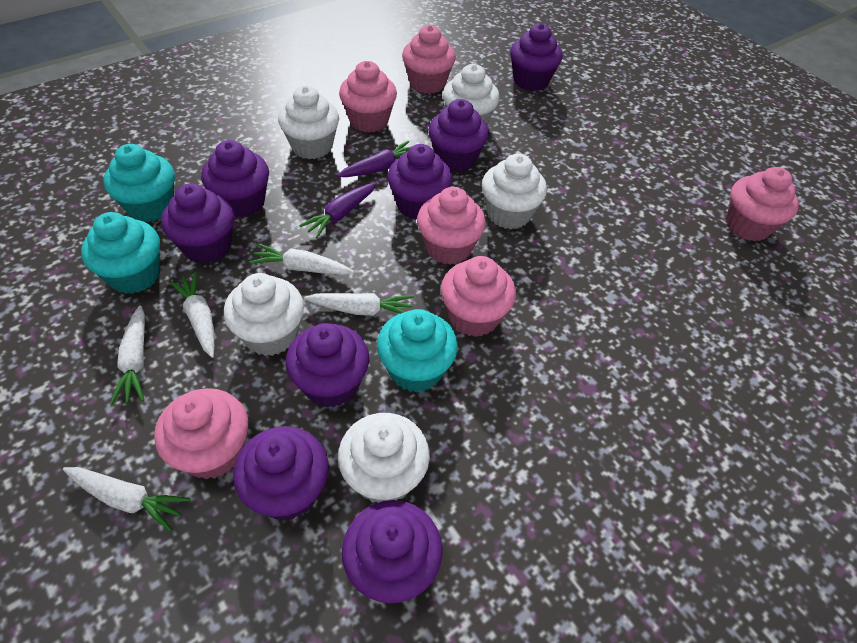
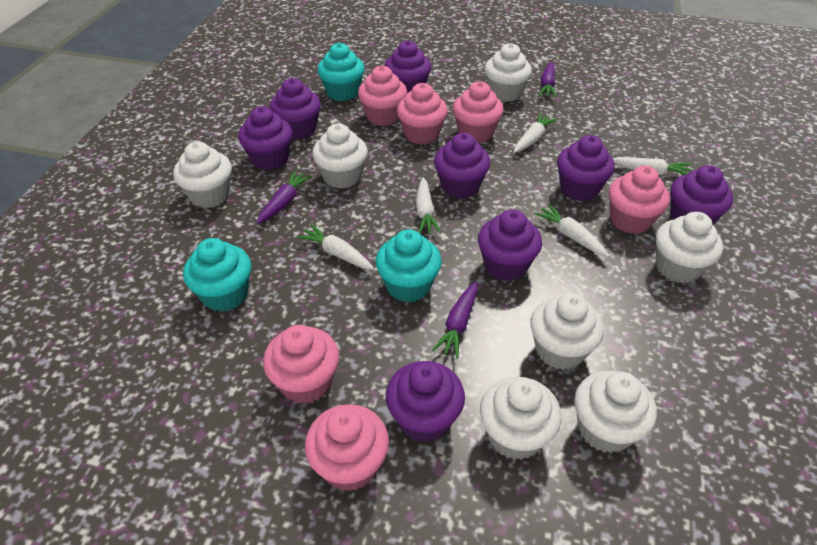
purple carrot: 2 -> 3
white cupcake: 5 -> 7

